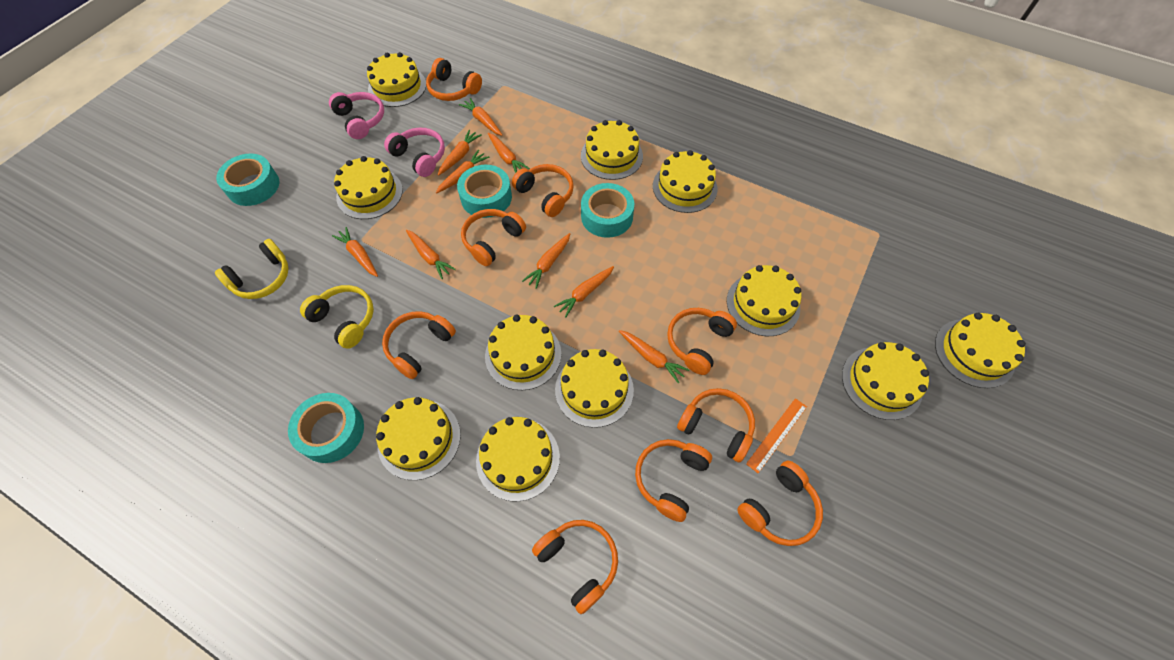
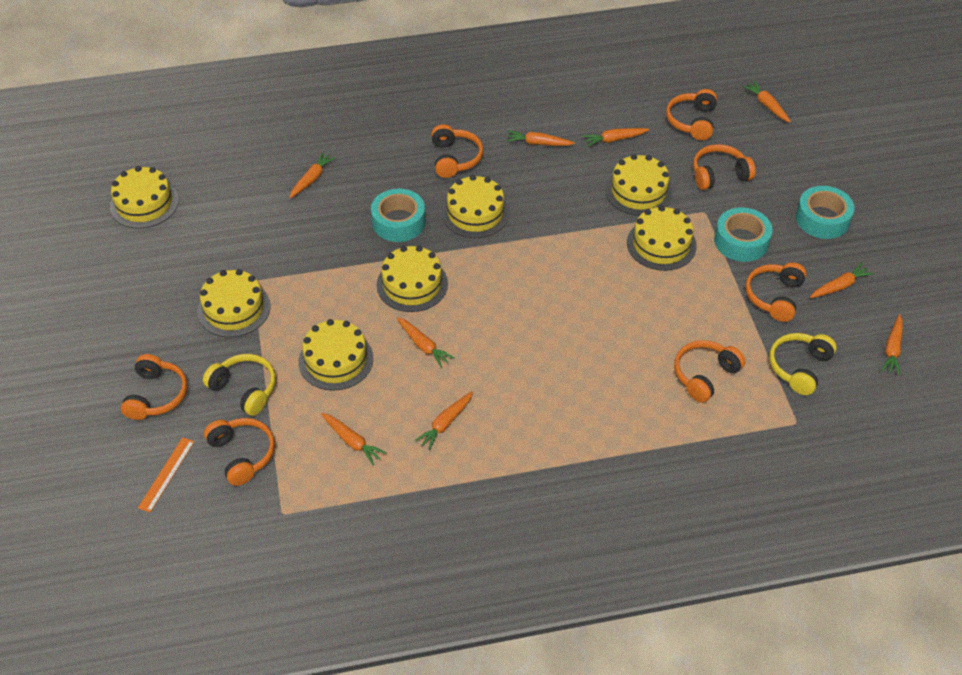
orange headphones: 9 -> 7
pink headphones: 2 -> 0
turquoise tape: 4 -> 3
yellow cake: 11 -> 7

